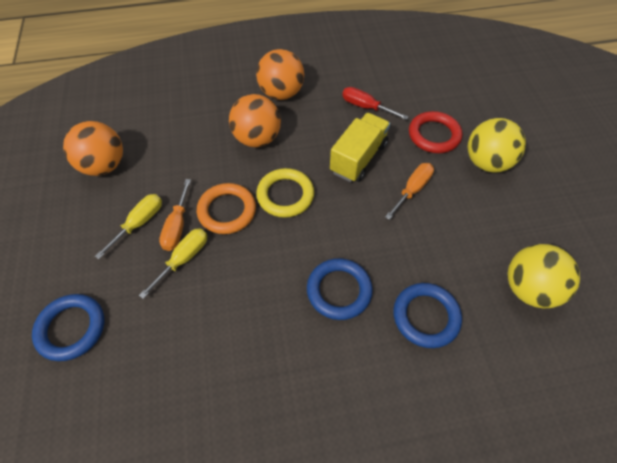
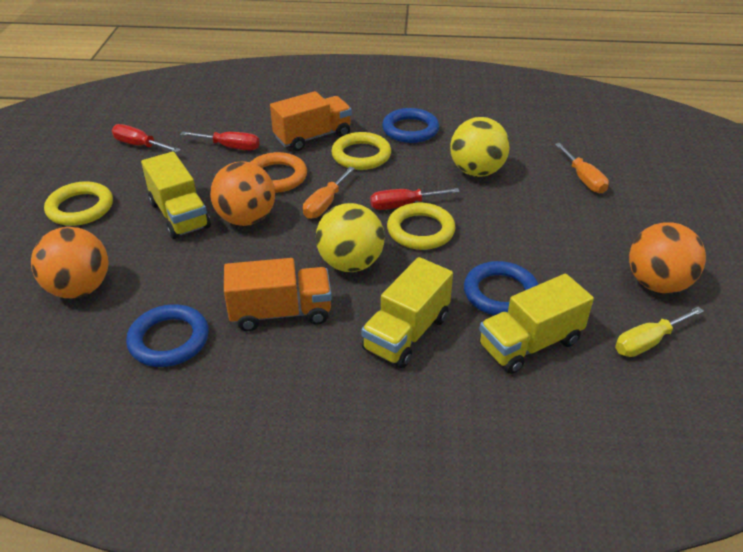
orange truck: 0 -> 2
red ring: 1 -> 0
red screwdriver: 1 -> 3
yellow ring: 1 -> 3
yellow screwdriver: 2 -> 1
yellow truck: 1 -> 3

